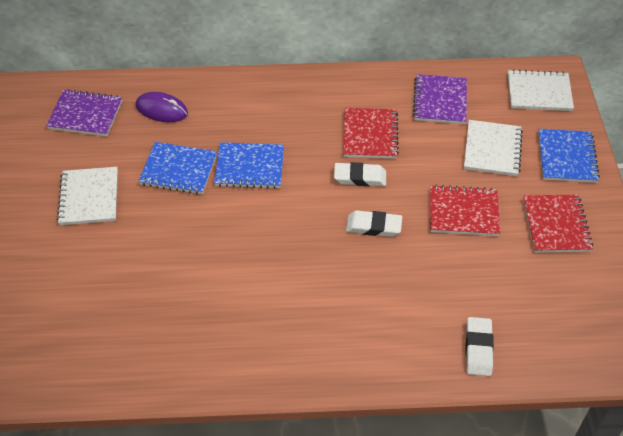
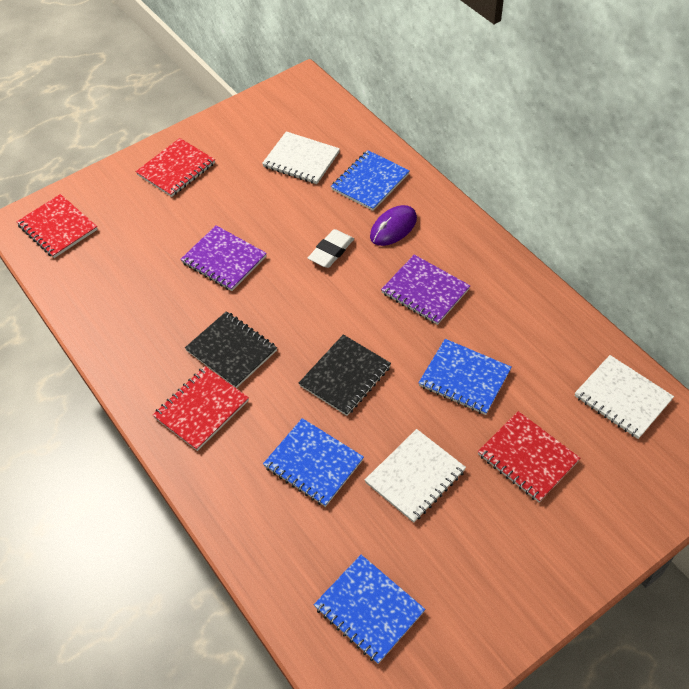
black notebook: 0 -> 2
blue notebook: 3 -> 4
red notebook: 3 -> 4
white eraser: 3 -> 1

